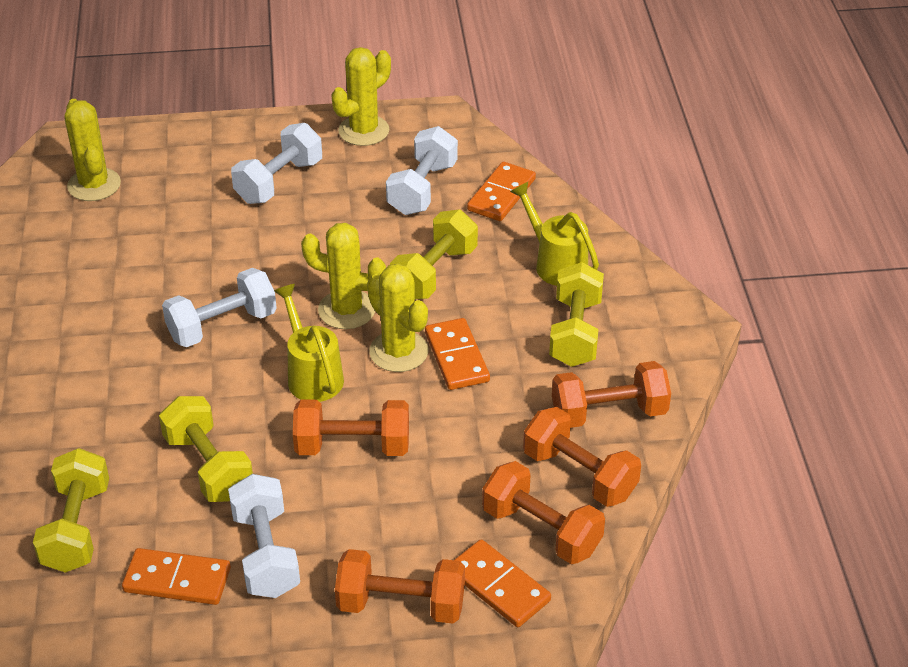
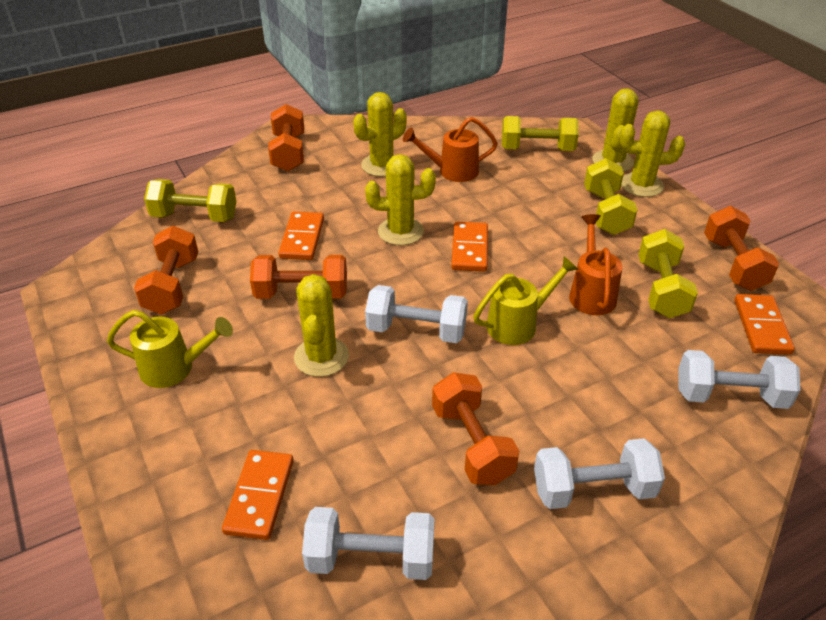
orange watering can: 0 -> 2
yellow cactus: 4 -> 5

